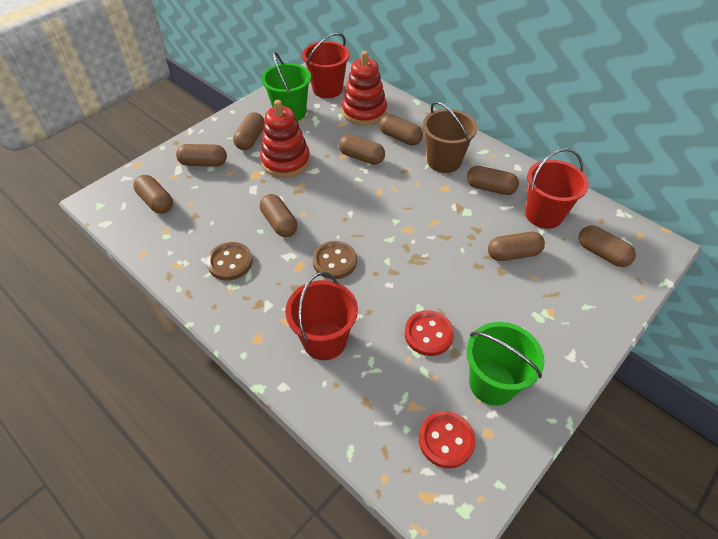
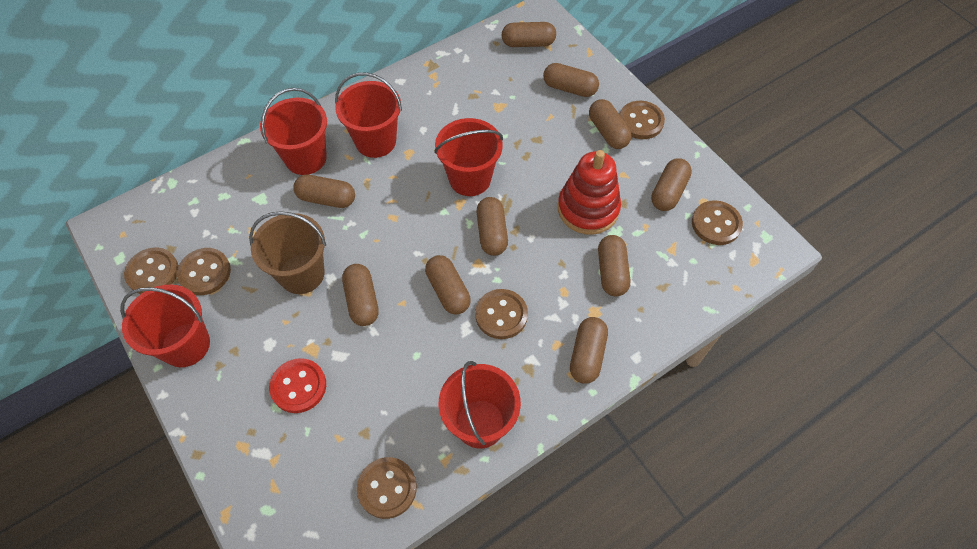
brown button: 2 -> 6
brown capsule: 9 -> 10
green bucket: 2 -> 0
red bucket: 3 -> 5
red button: 2 -> 1
red stacking toy: 2 -> 1

